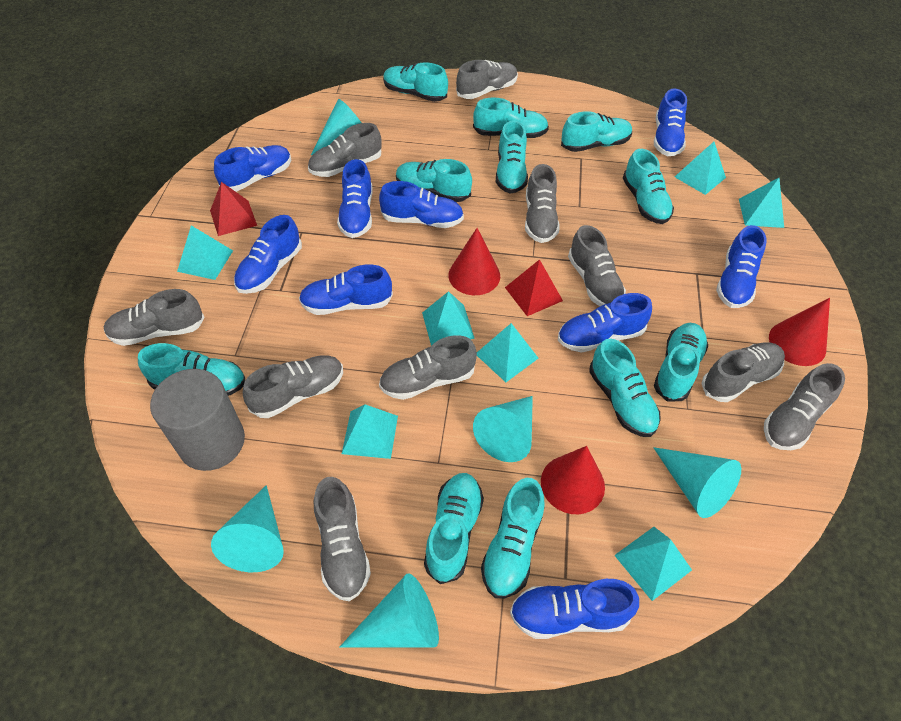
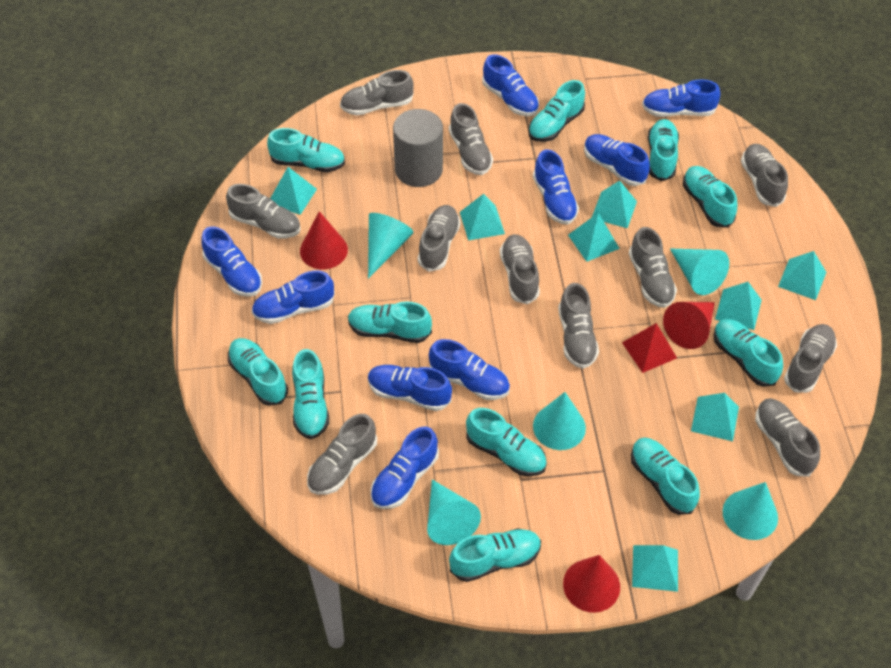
grey shoe: 10 -> 11
red pyramid: 2 -> 1
turquoise pyramid: 7 -> 8

